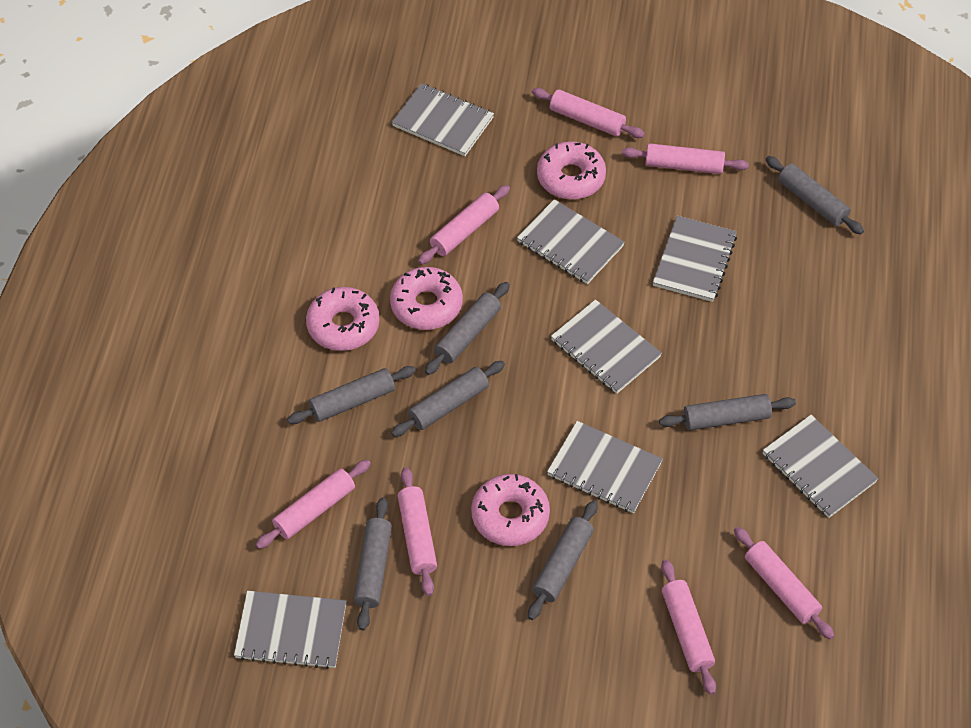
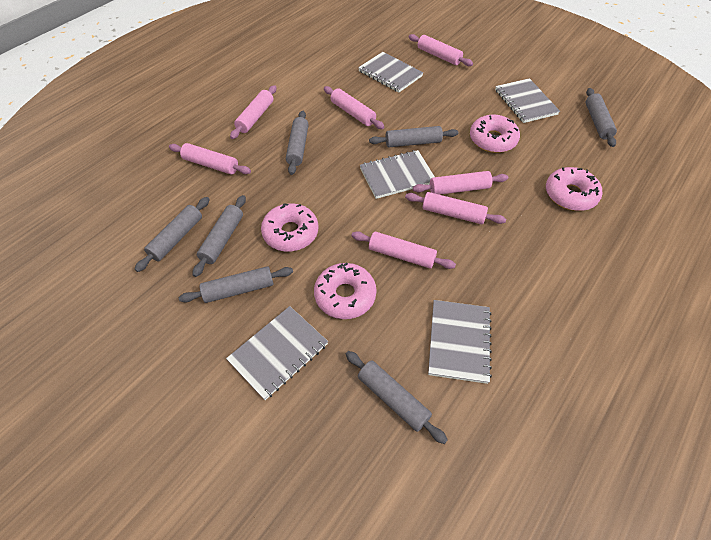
grey notebook: 7 -> 5

